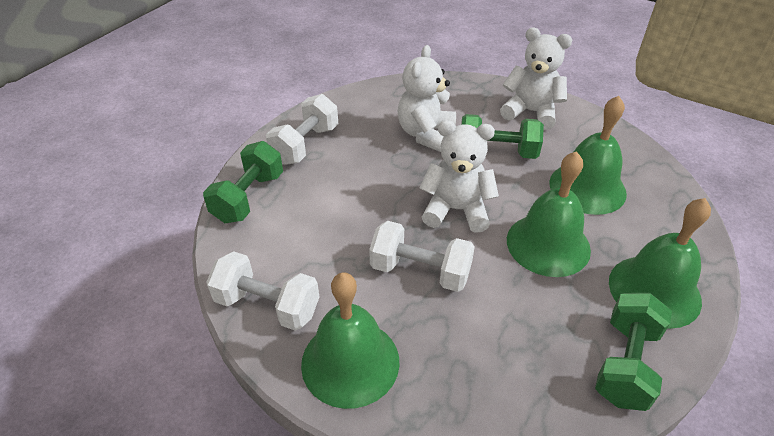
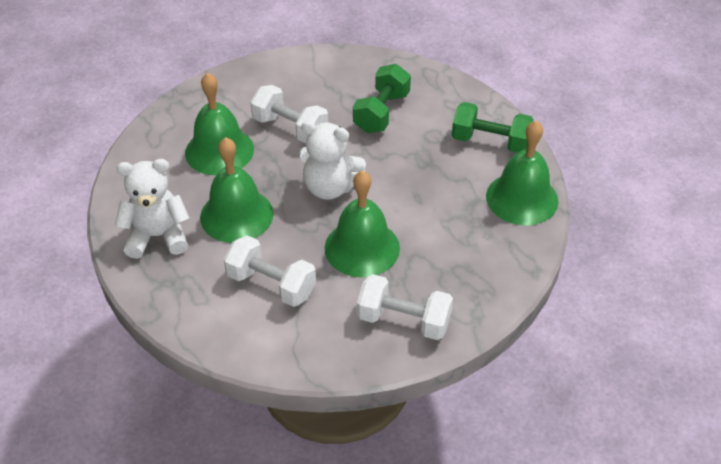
green dumbbell: 3 -> 2
white teddy bear: 3 -> 2

